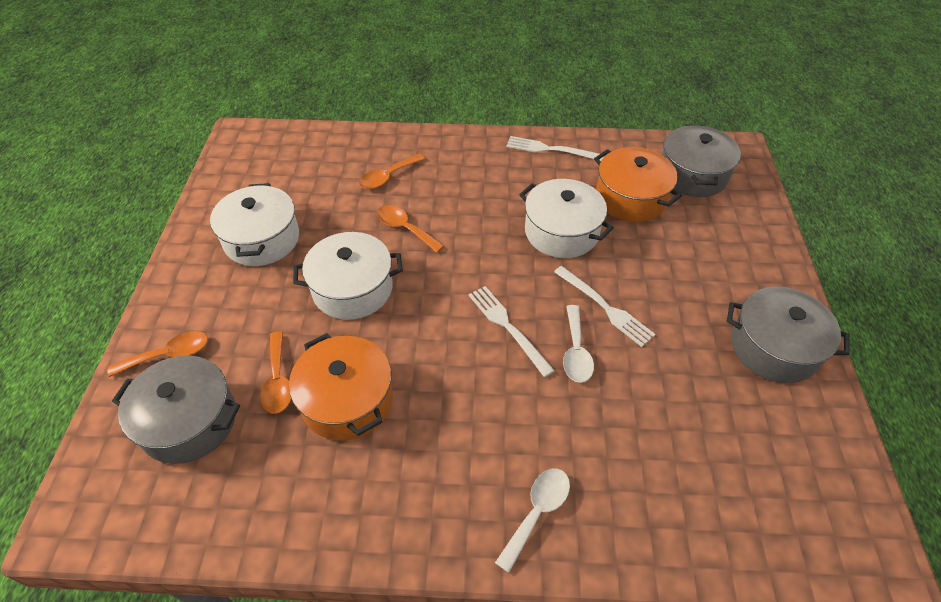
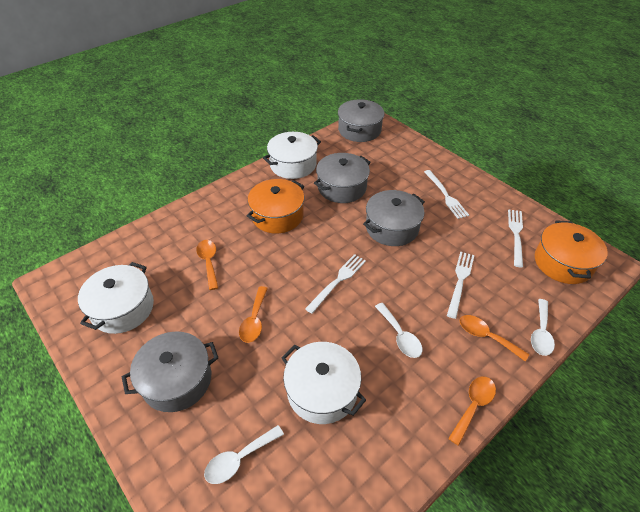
grey pot: 3 -> 4
white fork: 3 -> 4
white spoon: 2 -> 3

